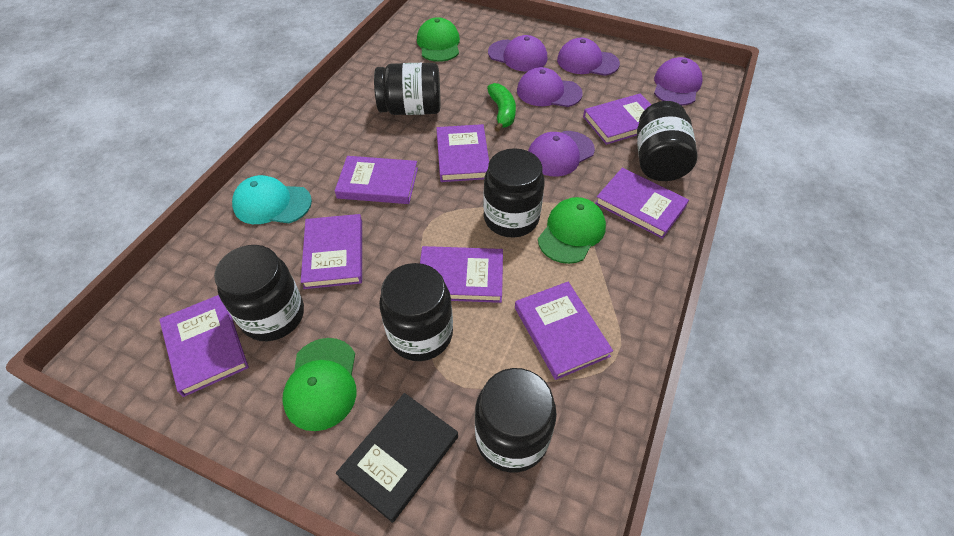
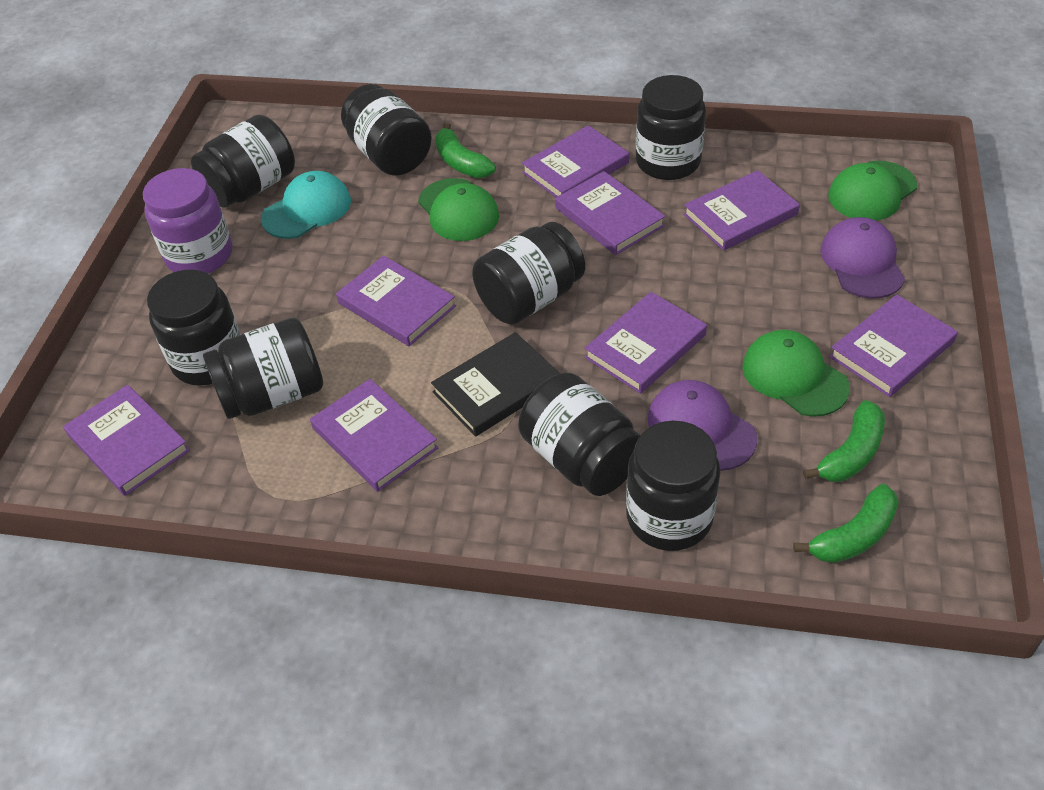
black jar: 6 -> 8
green banana: 1 -> 3
purple cap: 5 -> 2
purple jar: 0 -> 1

